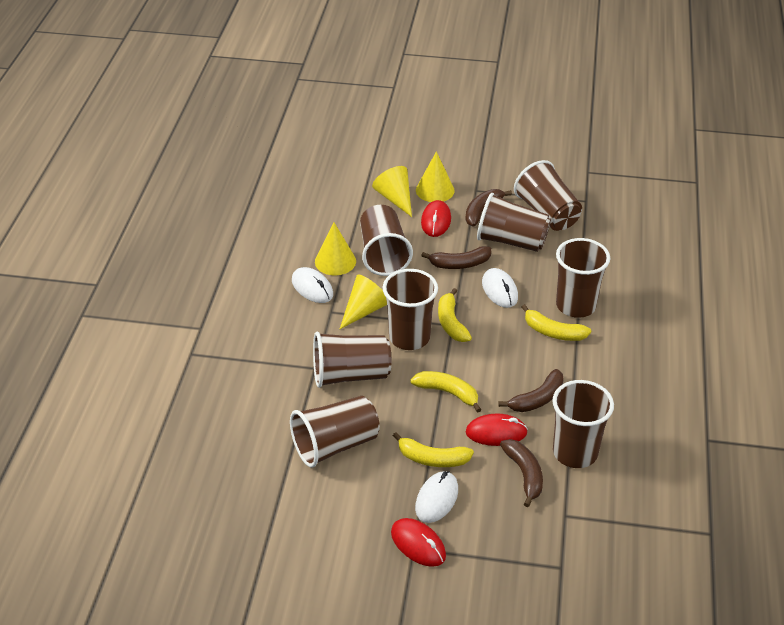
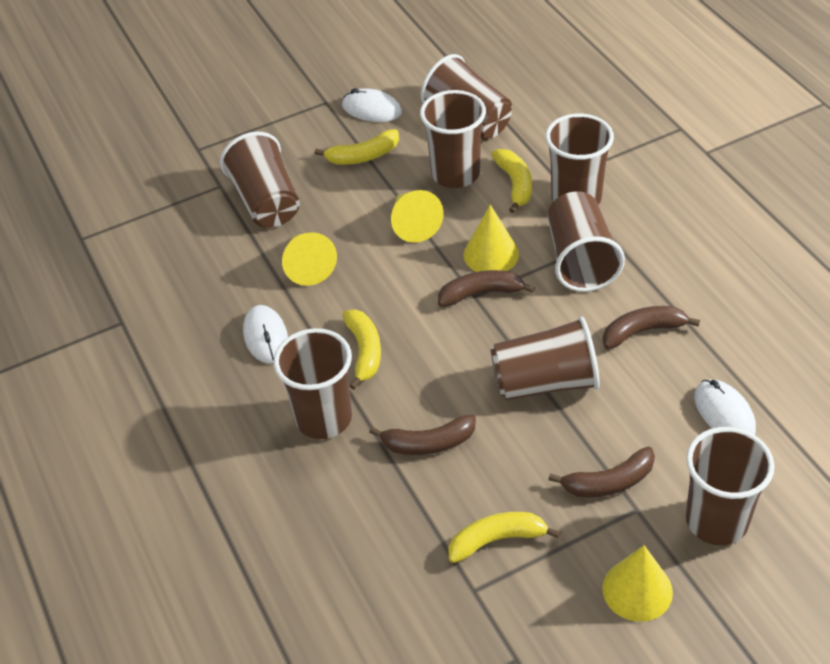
red mouse: 3 -> 0

